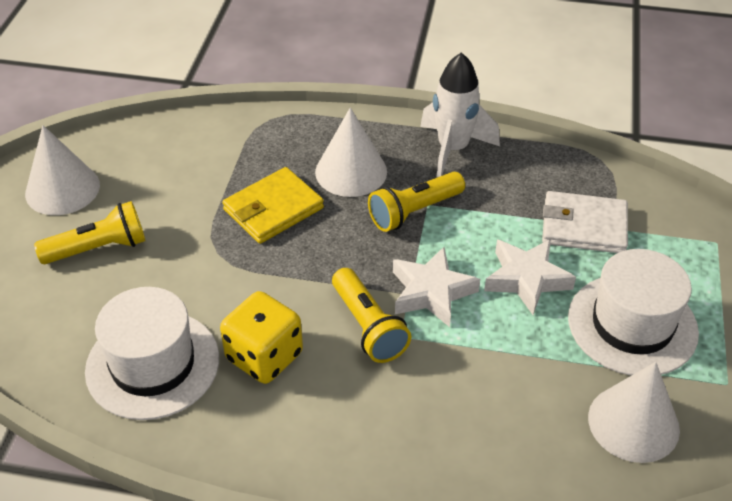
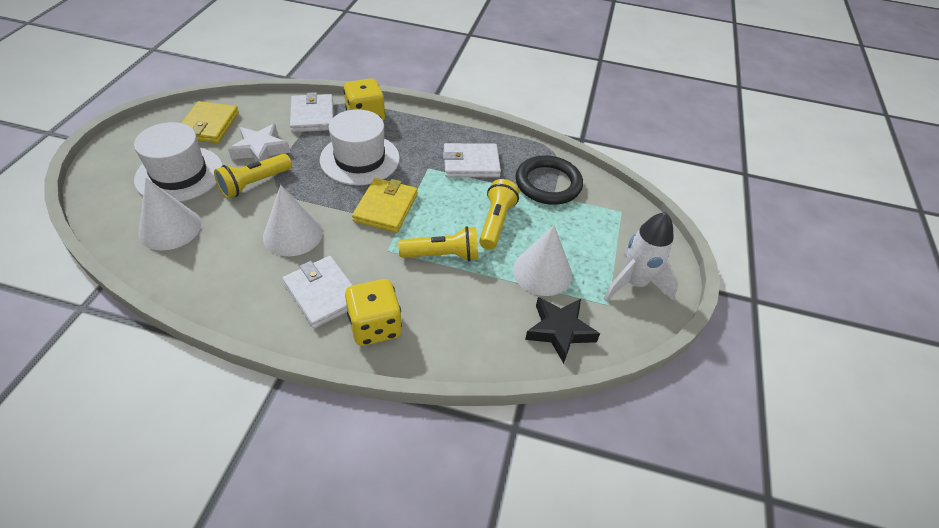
black ring: 0 -> 1
black star: 0 -> 1
white star: 2 -> 1
white wallet: 1 -> 3
yellow dice: 1 -> 2
yellow wallet: 1 -> 2

